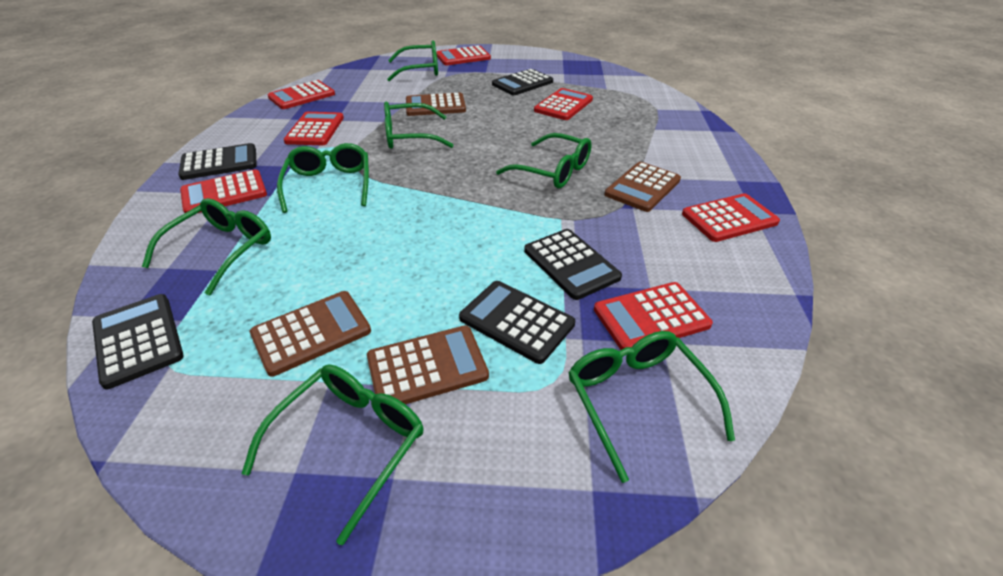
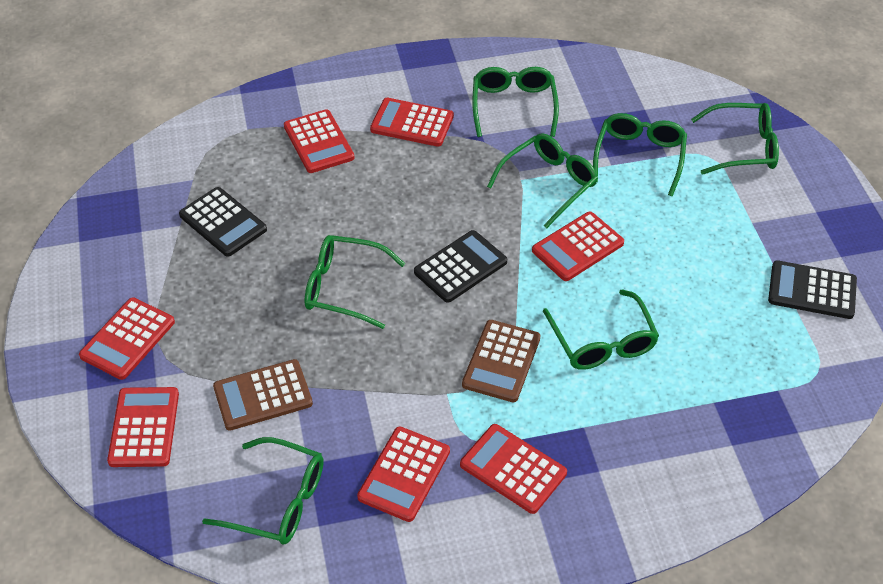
black calculator: 5 -> 3
brown calculator: 4 -> 2

